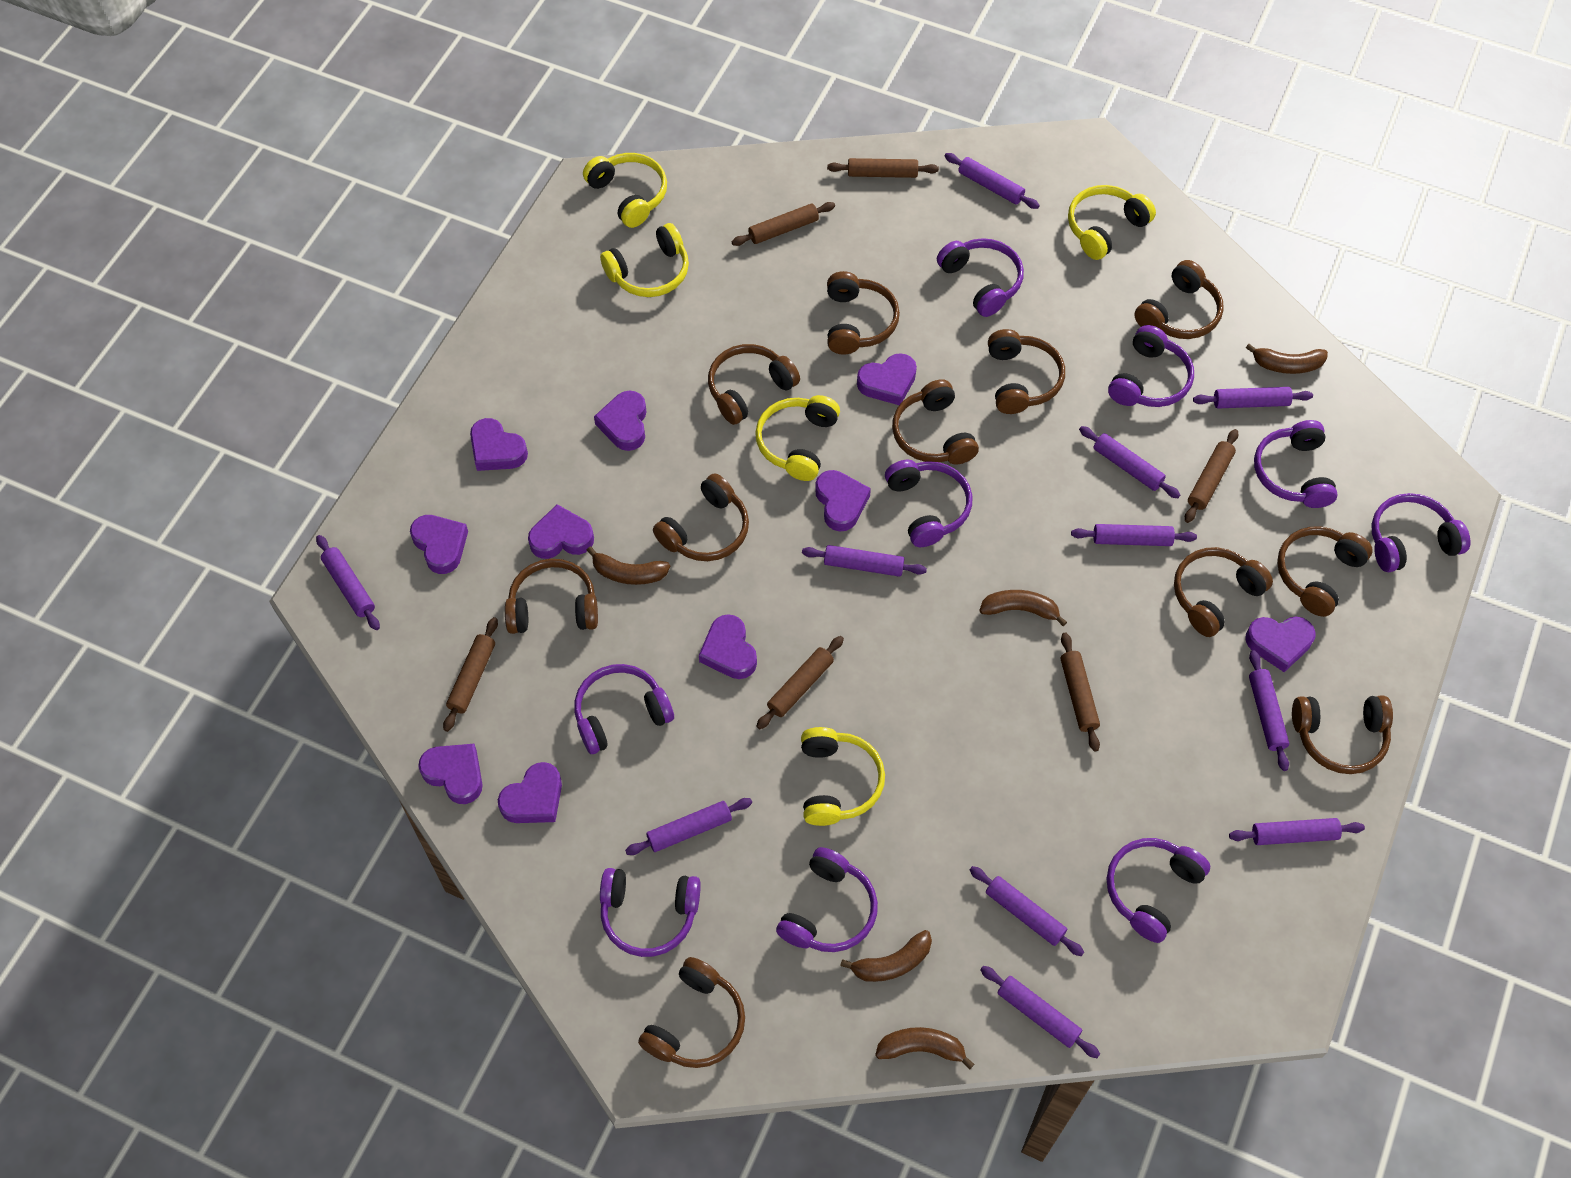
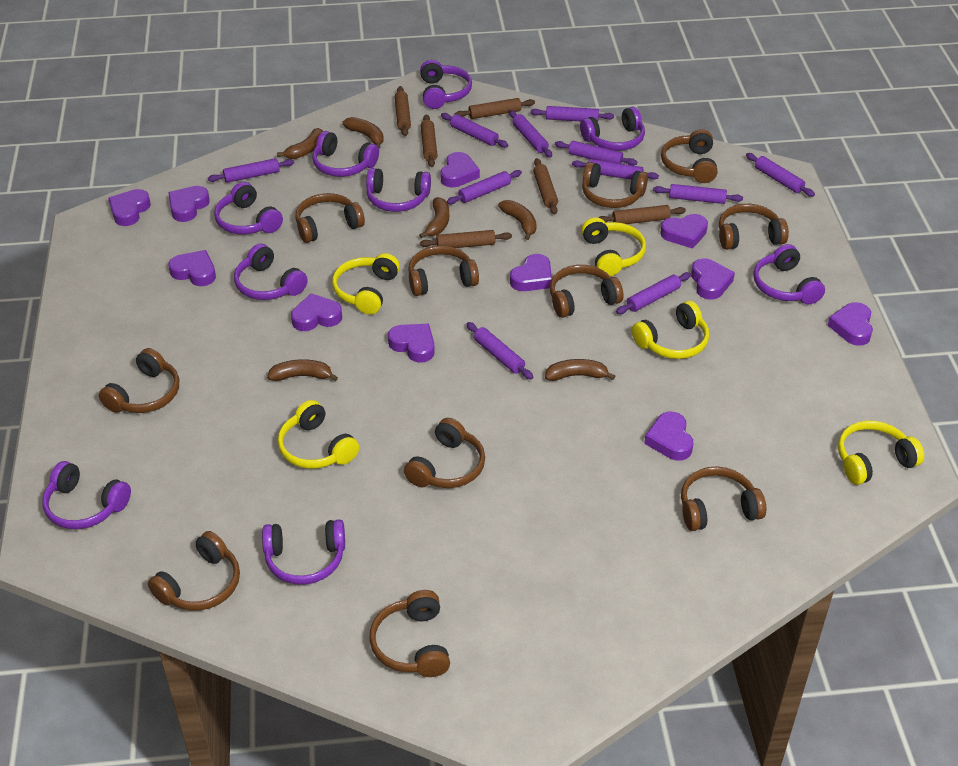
brown banana: 5 -> 6
purple heart: 10 -> 11

